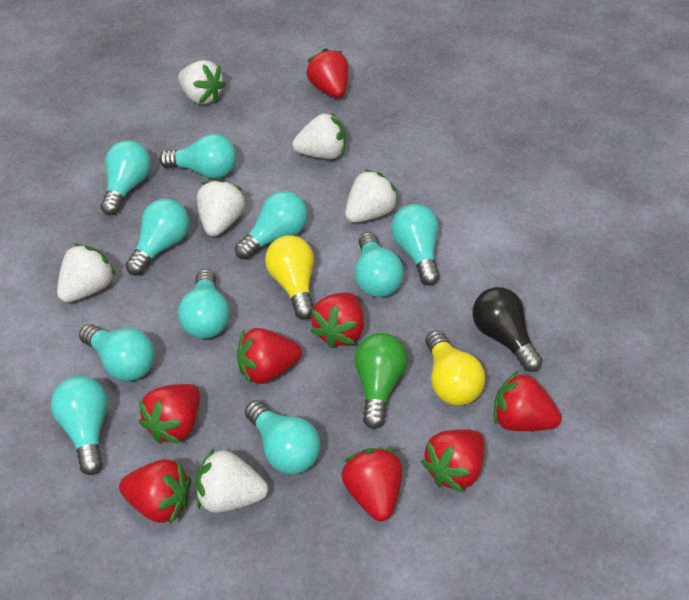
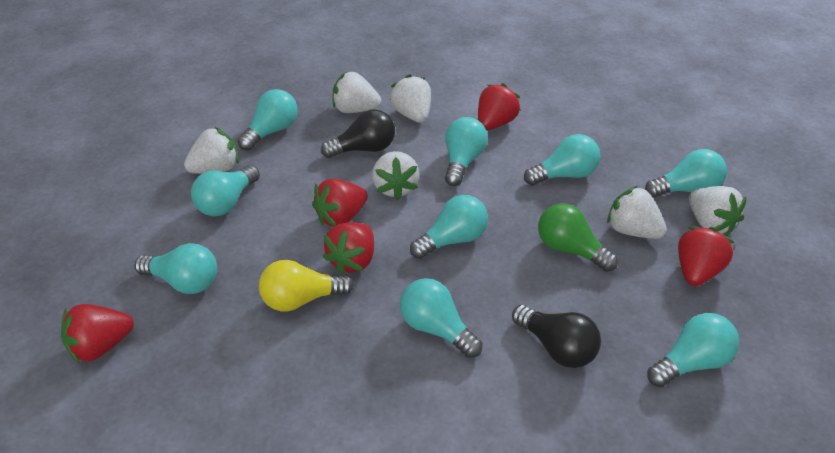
black light bulb: 1 -> 2
red strawberry: 8 -> 5
turquoise light bulb: 10 -> 9
yellow light bulb: 2 -> 1

